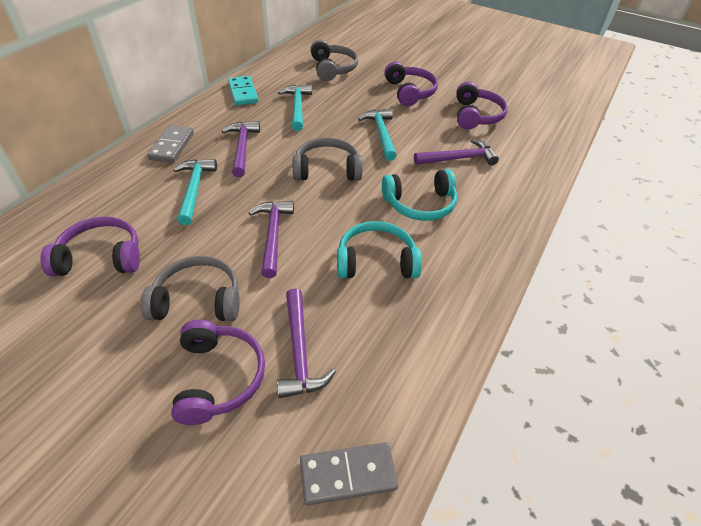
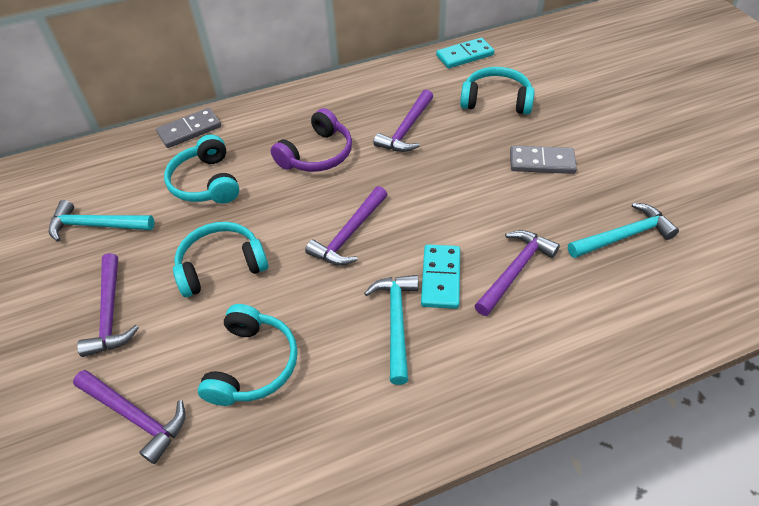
grey headphones: 3 -> 0
purple hammer: 4 -> 5
purple headphones: 4 -> 1
turquoise domino: 1 -> 2
turquoise headphones: 2 -> 4

